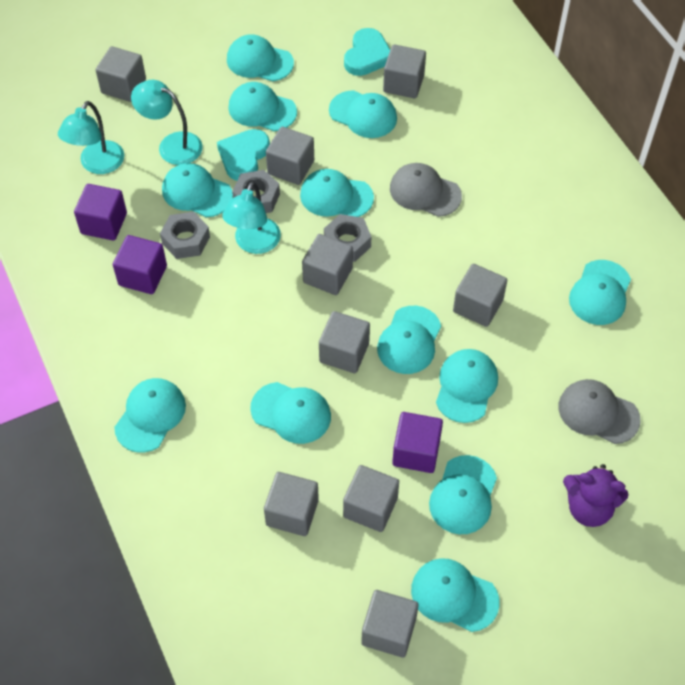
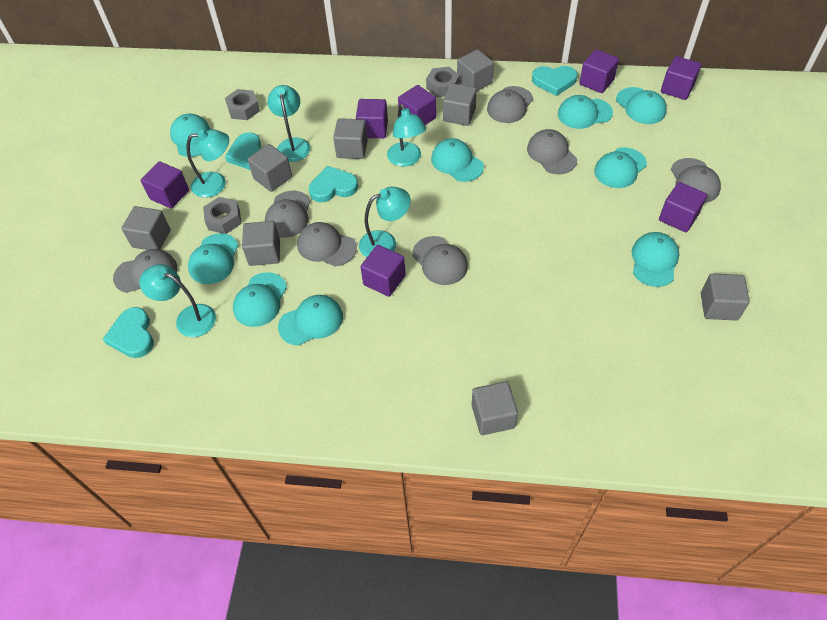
grey cap: 2 -> 7
grey cube: 9 -> 8
purple cube: 3 -> 7
purple teddy bear: 1 -> 0
turquoise cap: 12 -> 9
turquoise heart: 2 -> 4
turquoise lamp: 3 -> 5

